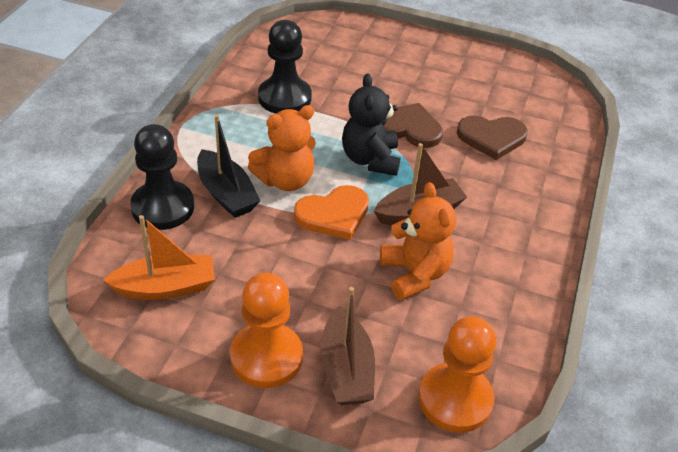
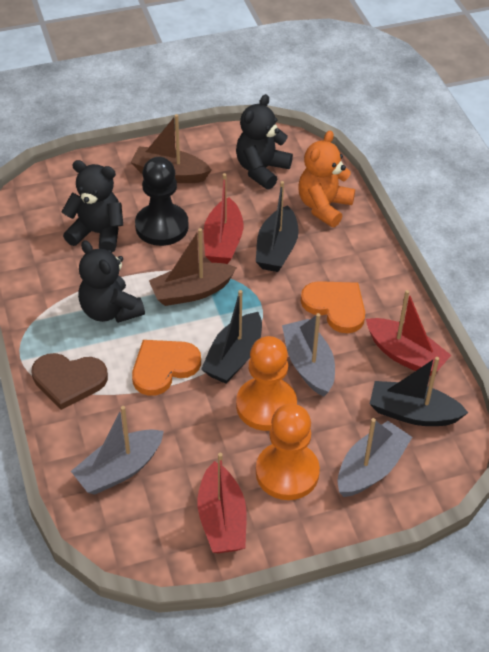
black boat: 1 -> 3
black pawn: 2 -> 1
black teddy bear: 1 -> 3
brown heart: 2 -> 1
grey boat: 0 -> 3
orange boat: 1 -> 0
orange heart: 1 -> 2
orange teddy bear: 2 -> 1
red boat: 0 -> 3

